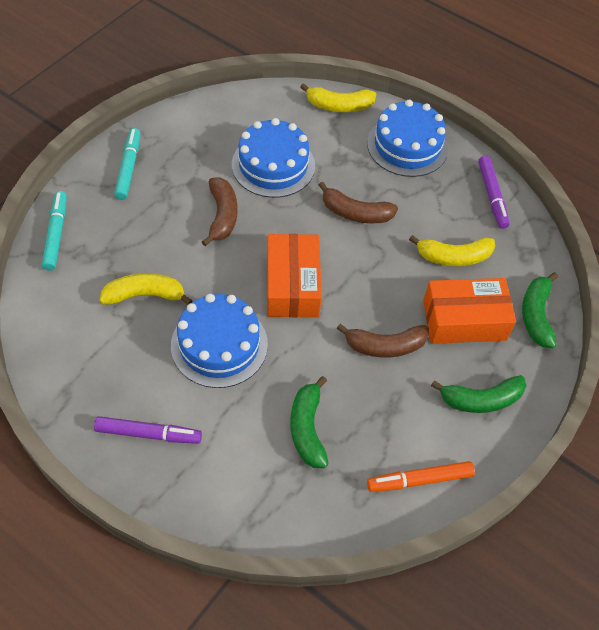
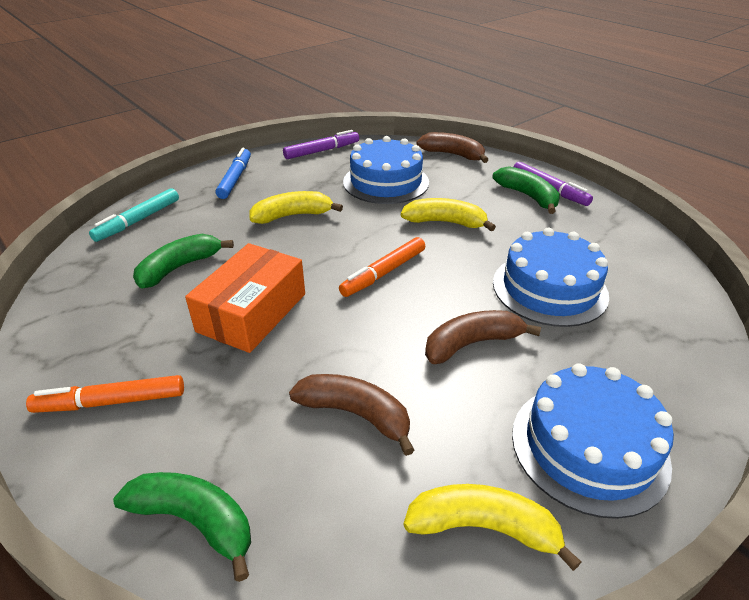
blue marker: 0 -> 1
orange box: 2 -> 1
orange marker: 1 -> 2
turquoise marker: 2 -> 1

